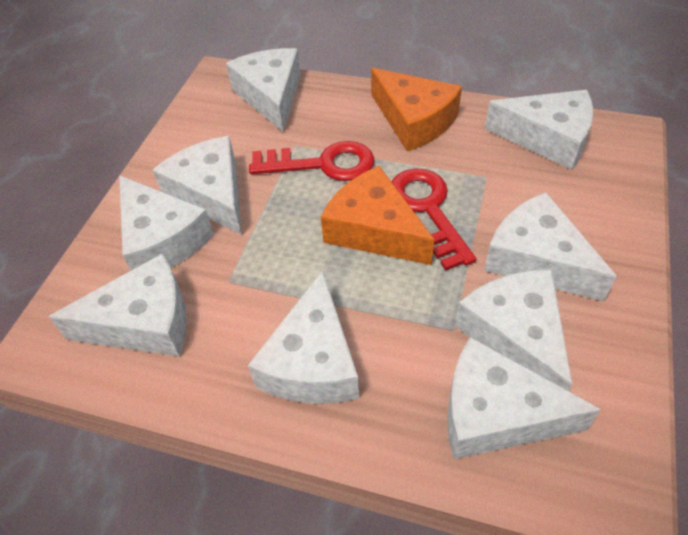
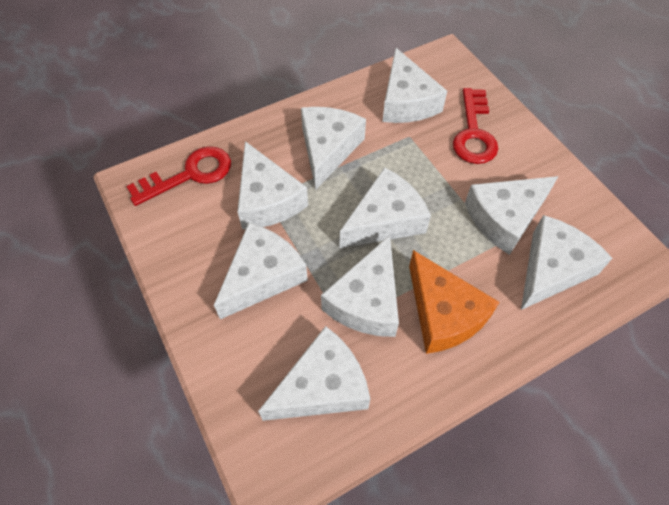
orange cheese: 2 -> 1

